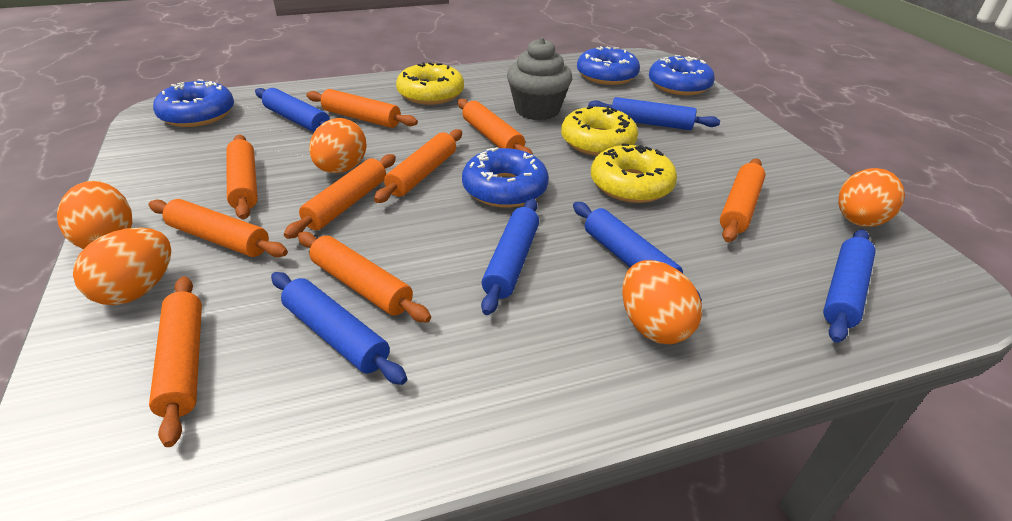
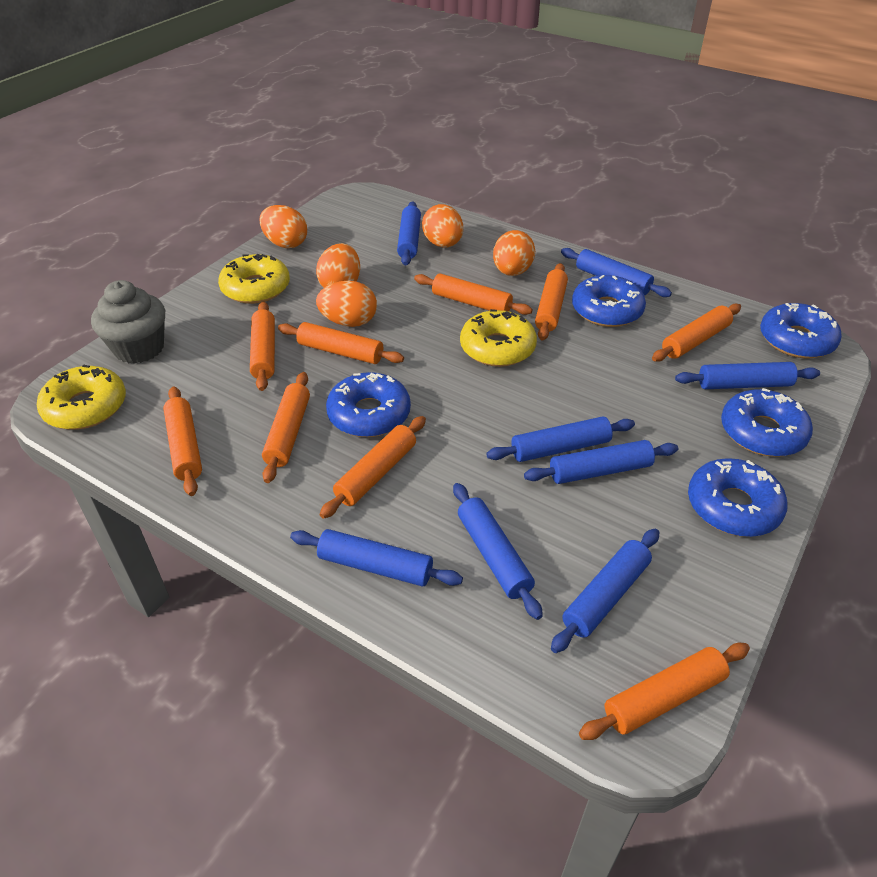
blue donut: 4 -> 5
blue rolling pin: 6 -> 8

